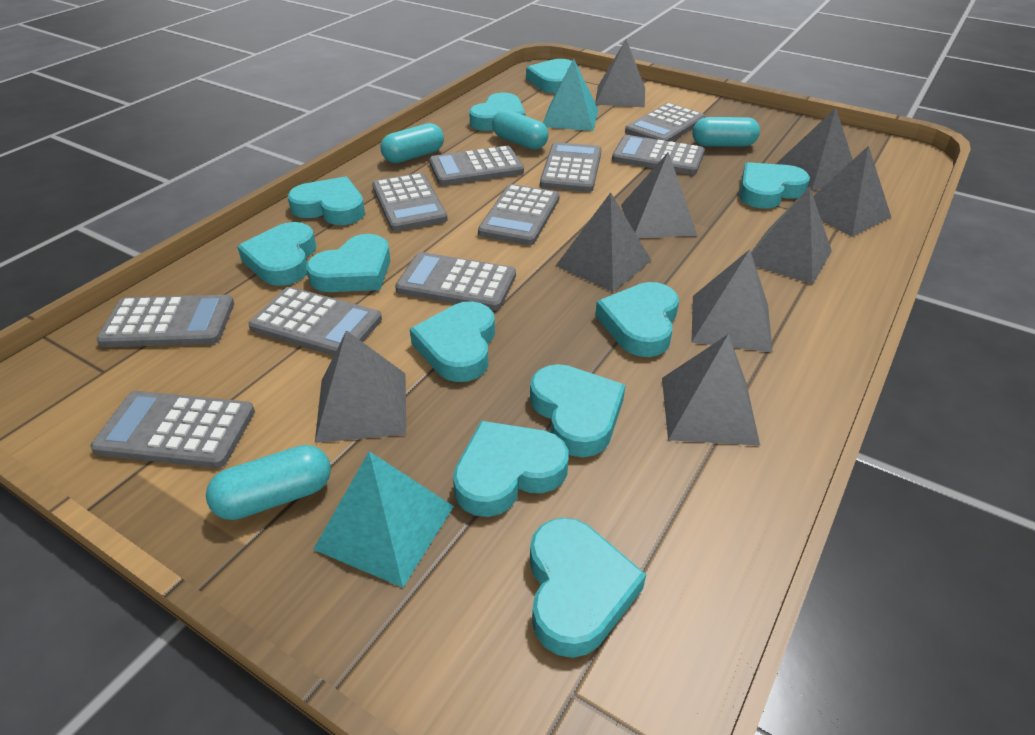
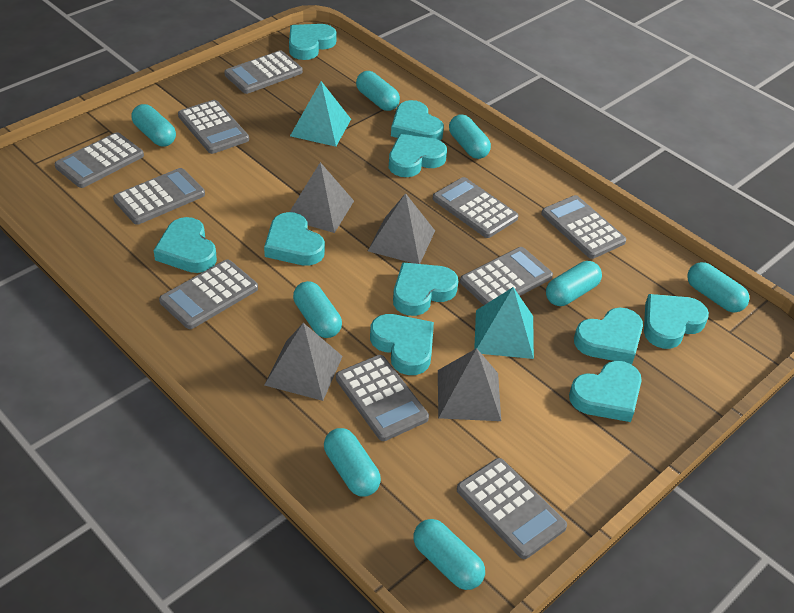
grey pyramid: 9 -> 4
turquoise capsule: 4 -> 8
turquoise heart: 11 -> 10

